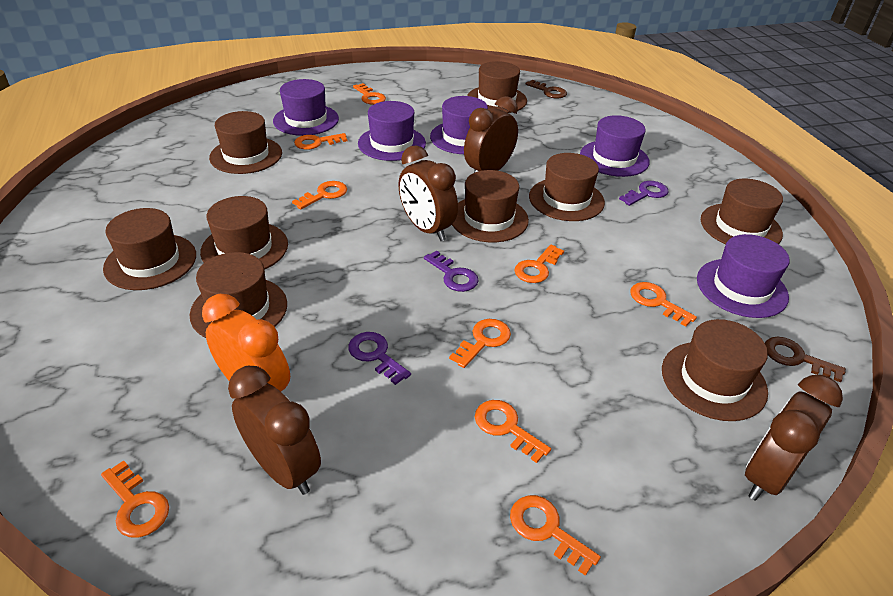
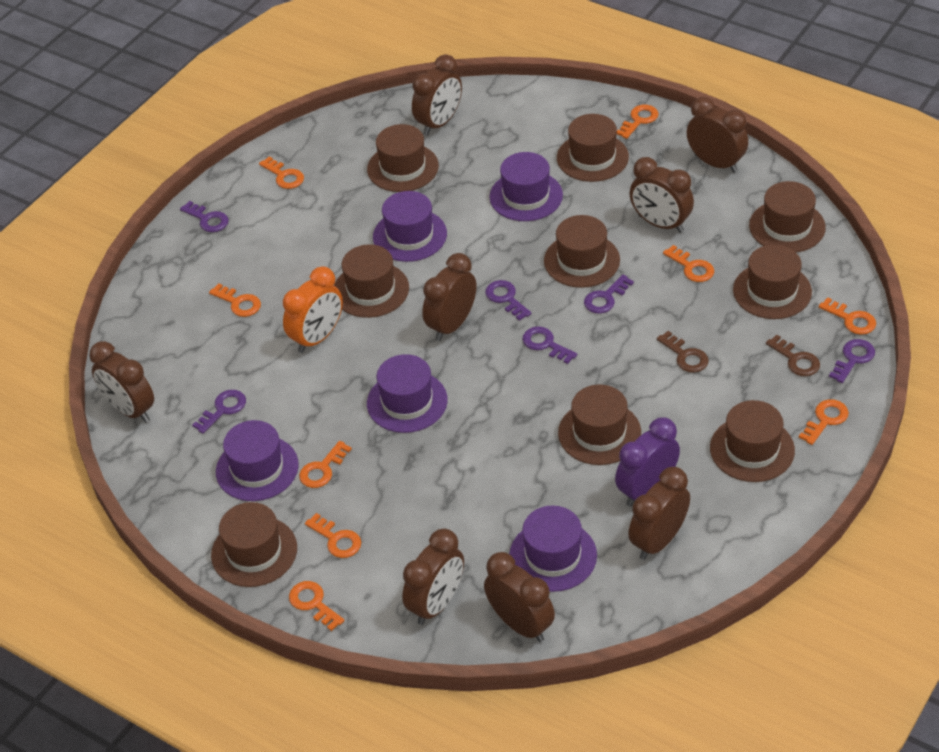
brown clock: 4 -> 8
purple clock: 0 -> 1
purple key: 3 -> 6

